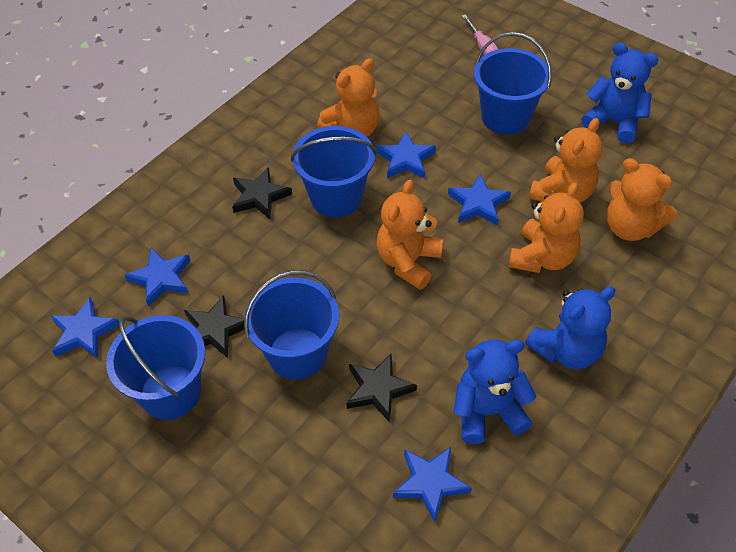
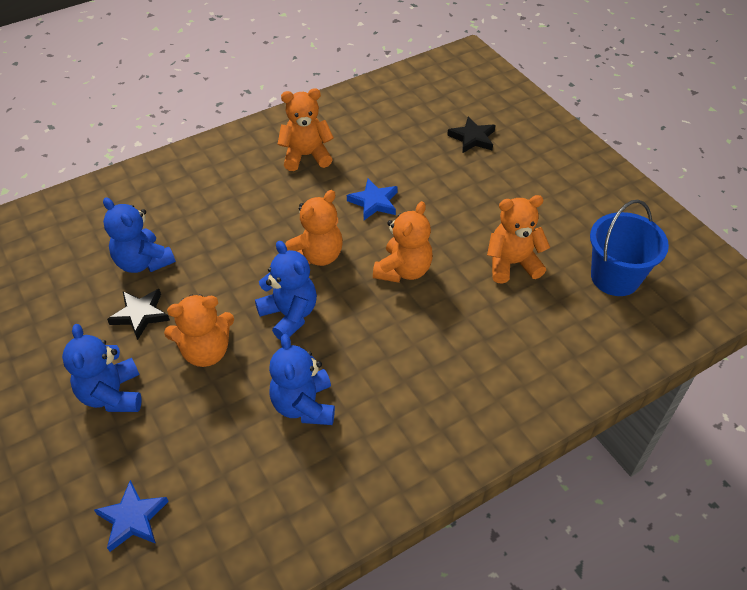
black star: 3 -> 2
blue bucket: 4 -> 1
blue star: 5 -> 2
blue teddy bear: 3 -> 4
pink screwdriver: 1 -> 0

